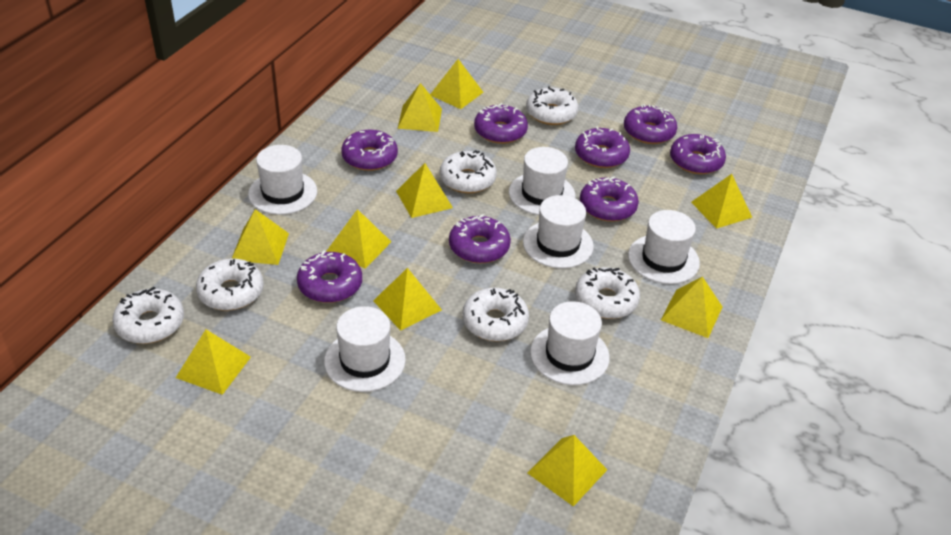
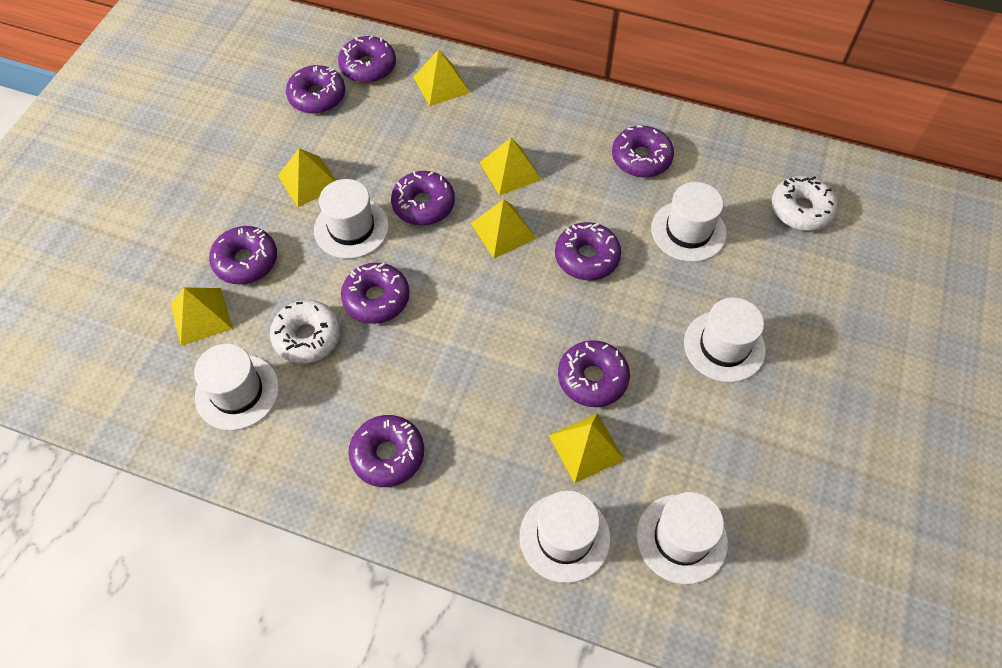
purple donut: 8 -> 9
white donut: 6 -> 2
yellow pyramid: 10 -> 6

